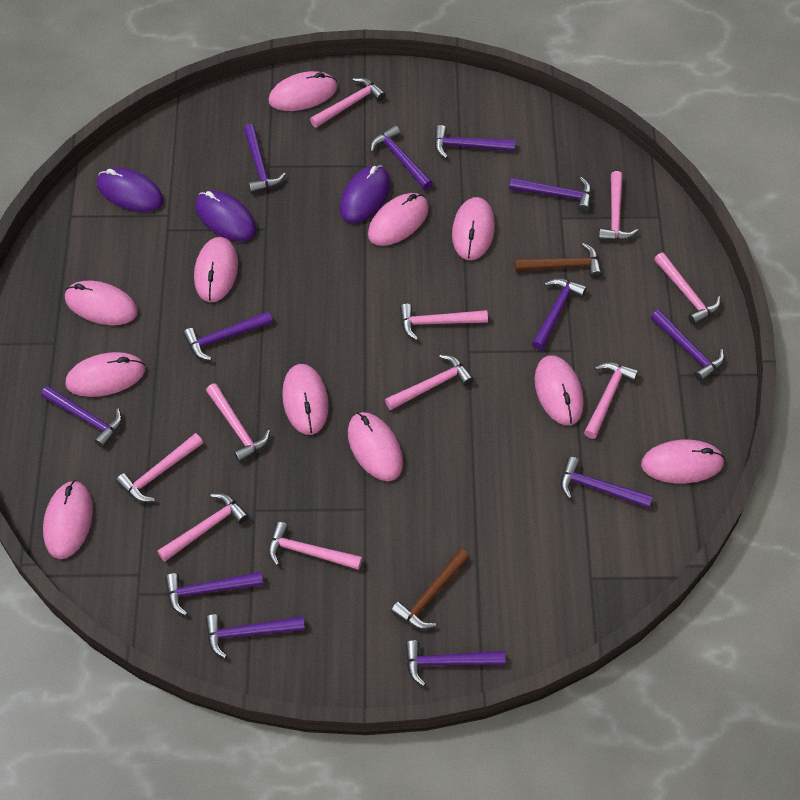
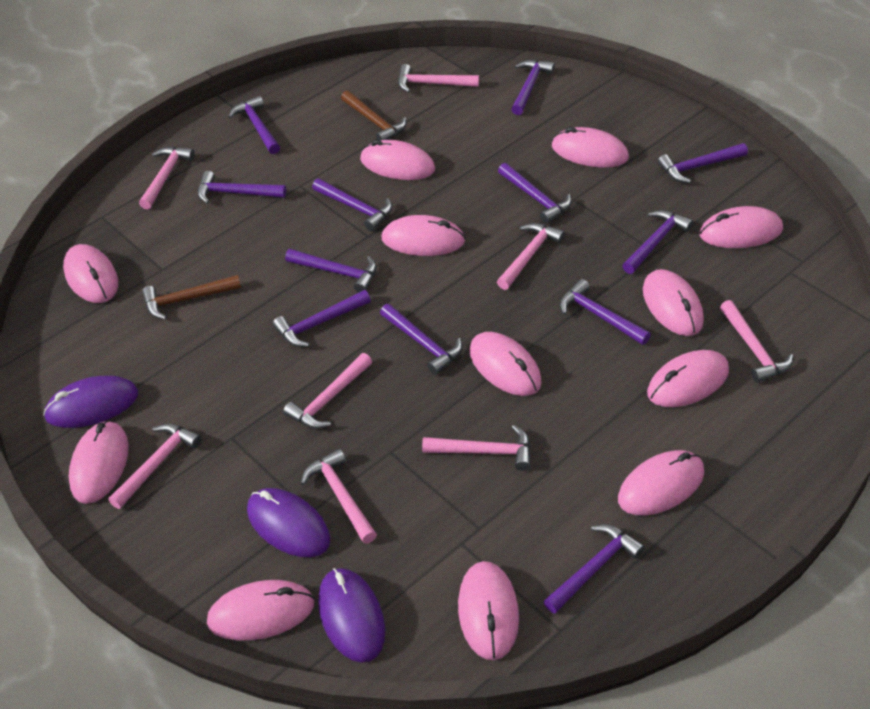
pink hammer: 10 -> 8
pink mouse: 11 -> 12

